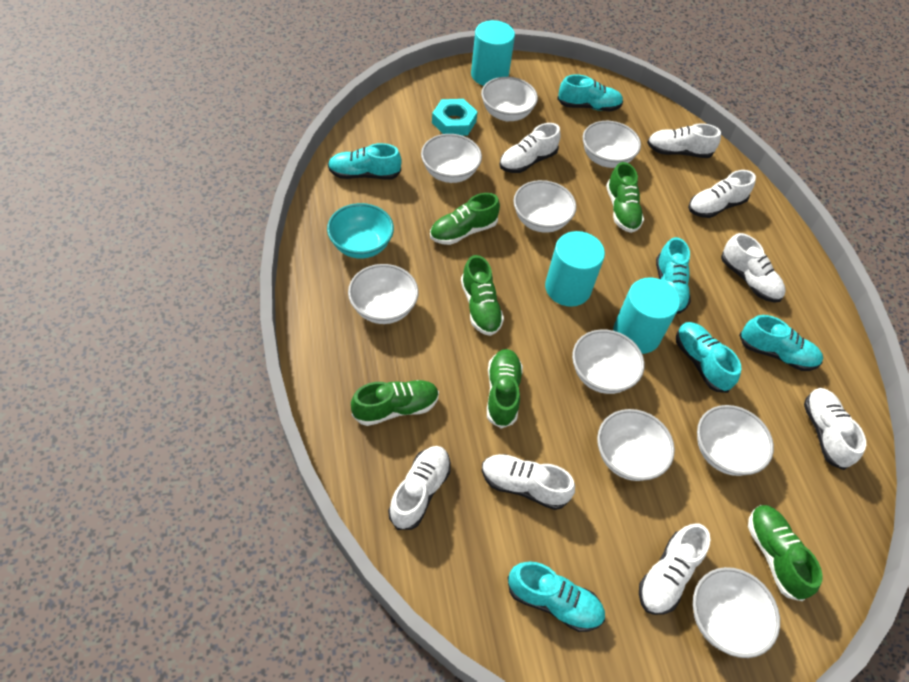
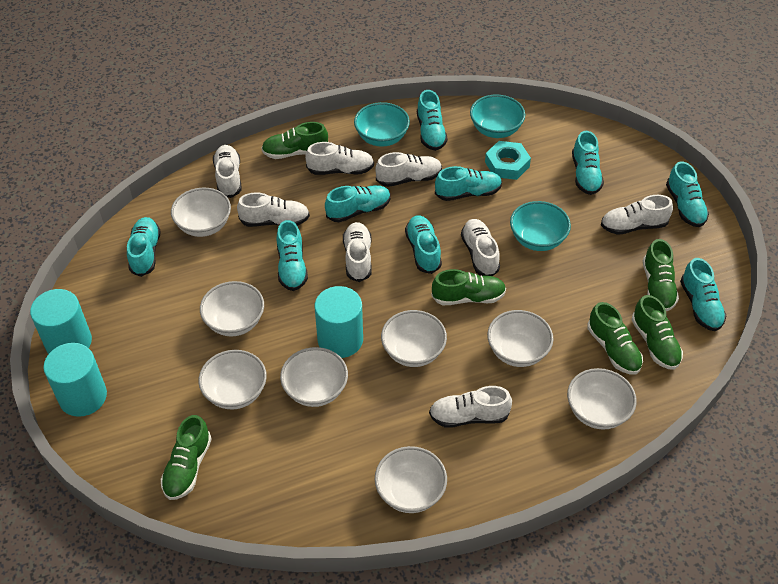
turquoise bowl: 1 -> 3
turquoise shoe: 6 -> 9
white bowl: 9 -> 8

